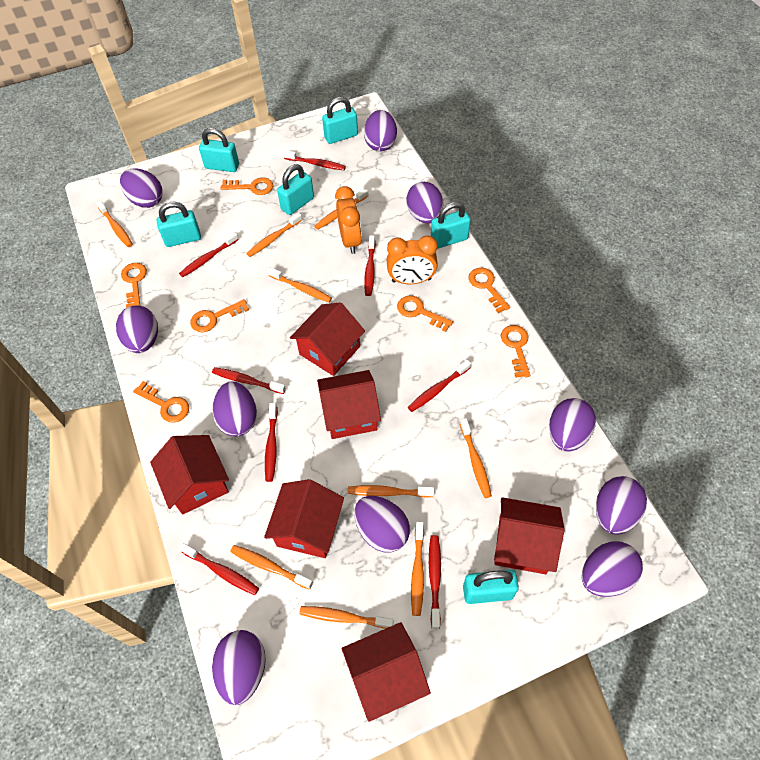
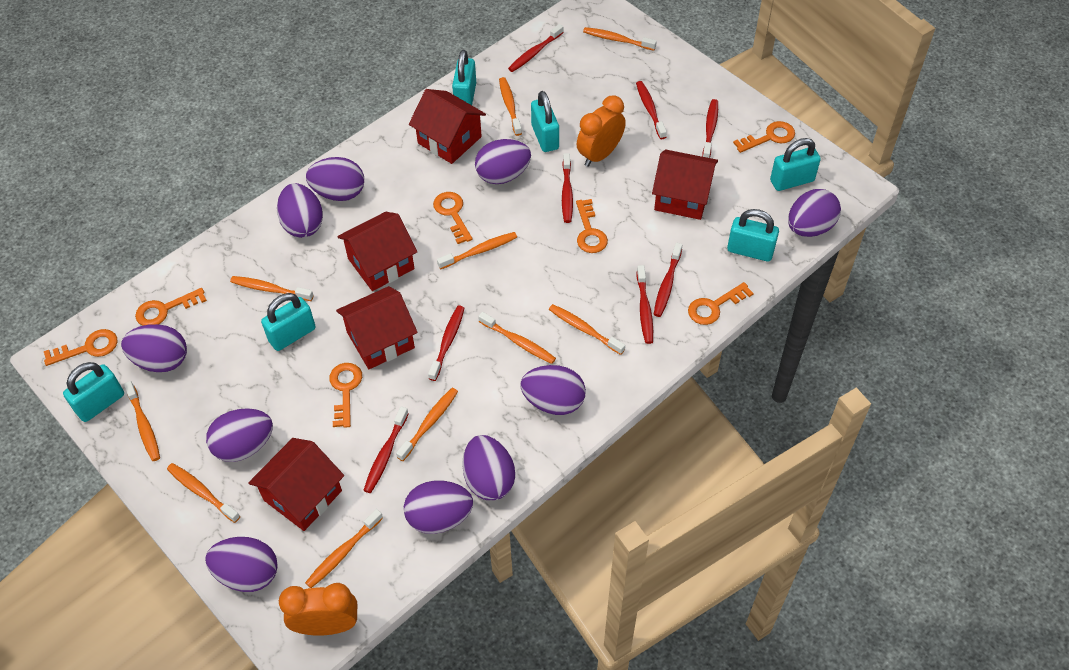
orange toothbrush: 9 -> 10
red house: 6 -> 5

